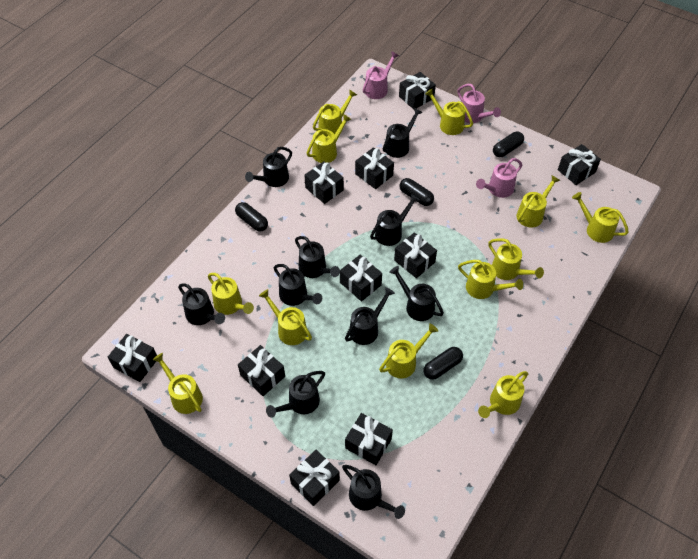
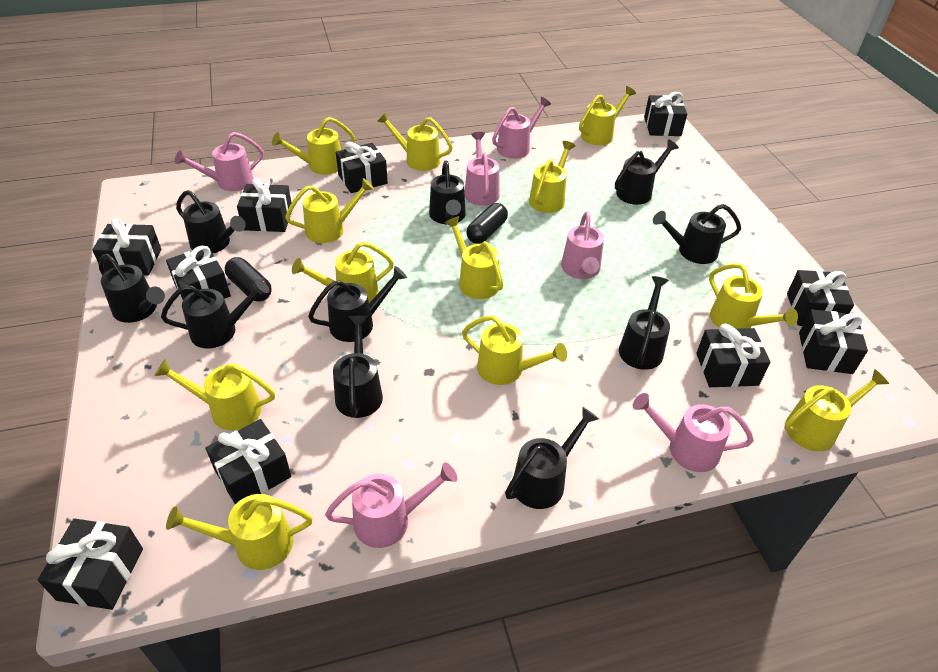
black capsule: 4 -> 2
pink watering can: 3 -> 6

